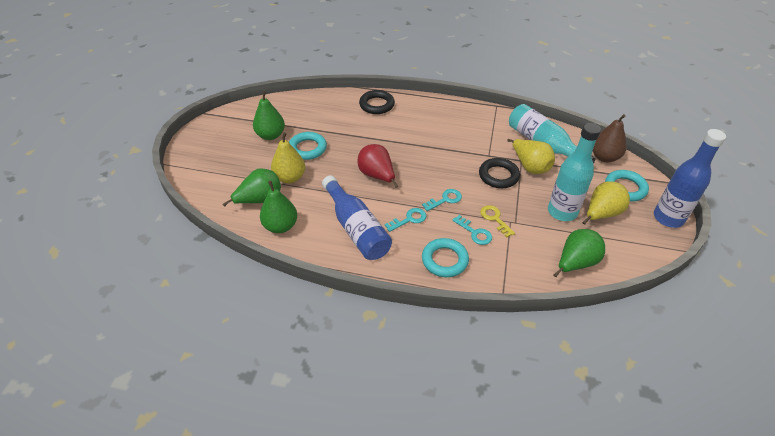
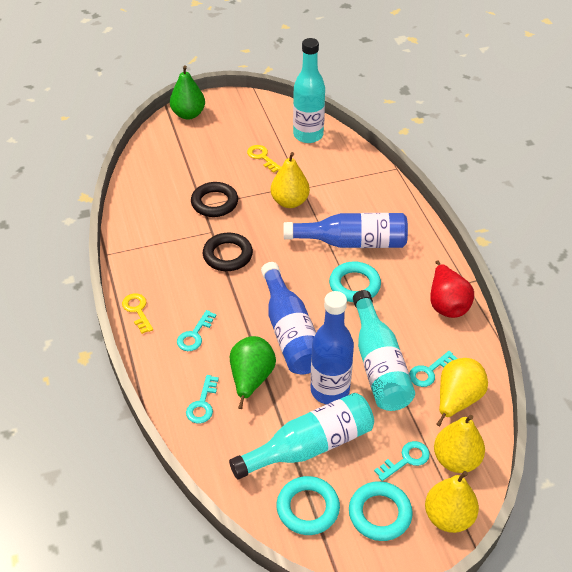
blue bottle: 2 -> 3
brown pear: 1 -> 0
green pear: 4 -> 2
turquoise bottle: 2 -> 3
turquoise key: 3 -> 4
yellow key: 1 -> 2
yellow pear: 3 -> 4

